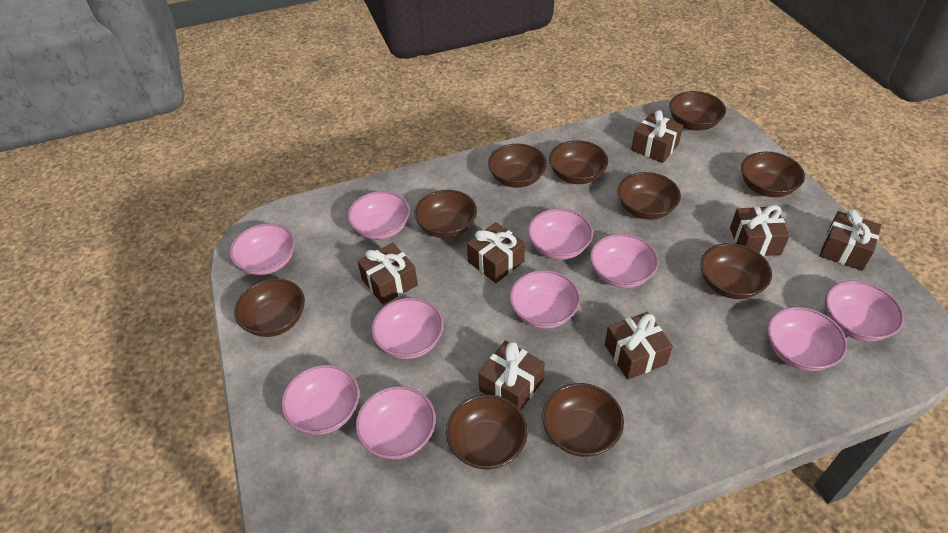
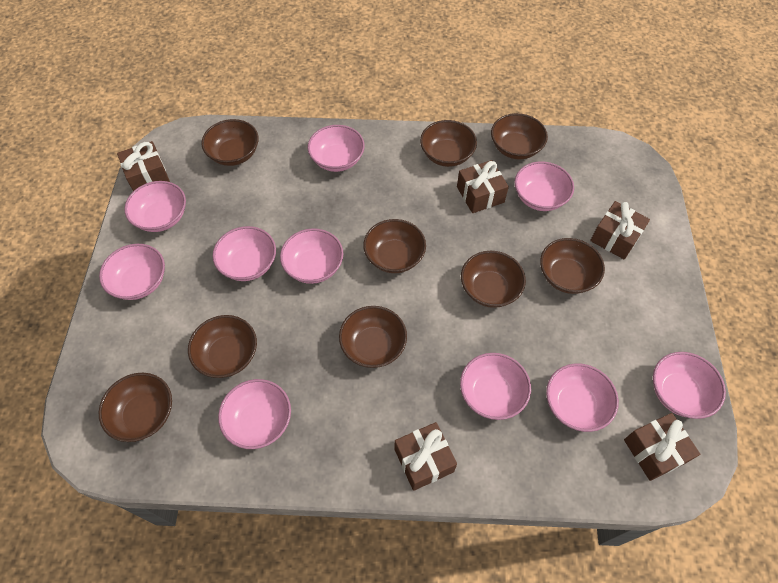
brown bowl: 10 -> 9
brown gift: 7 -> 5

